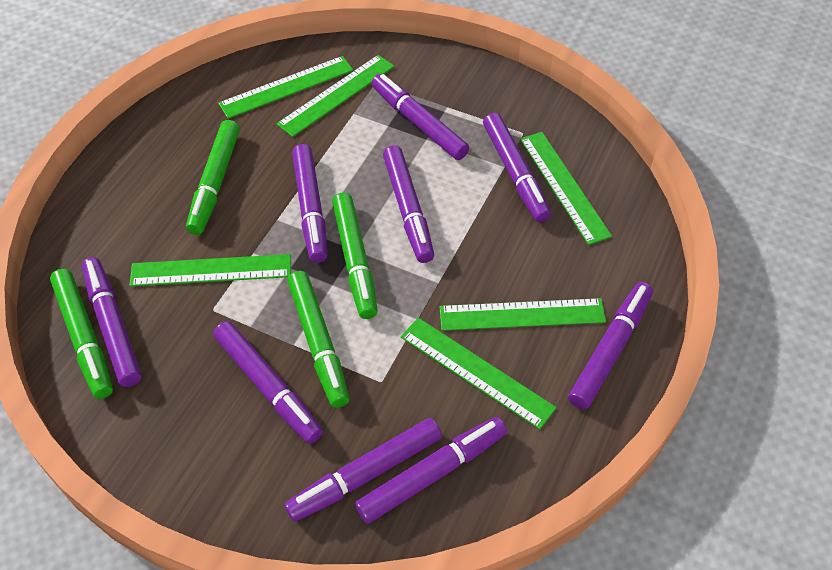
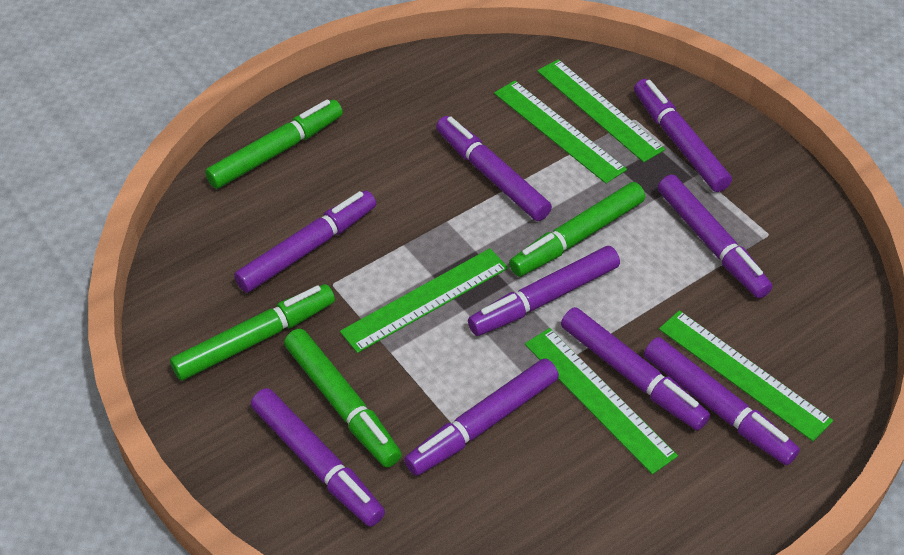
green ruler: 6 -> 5

